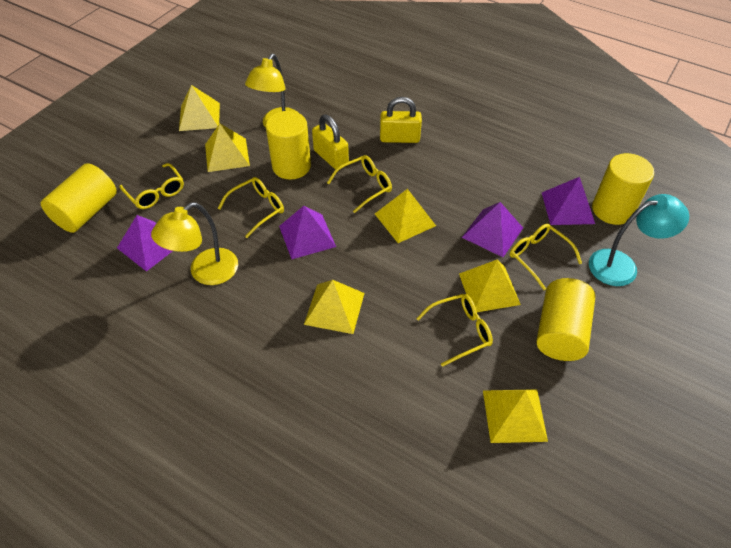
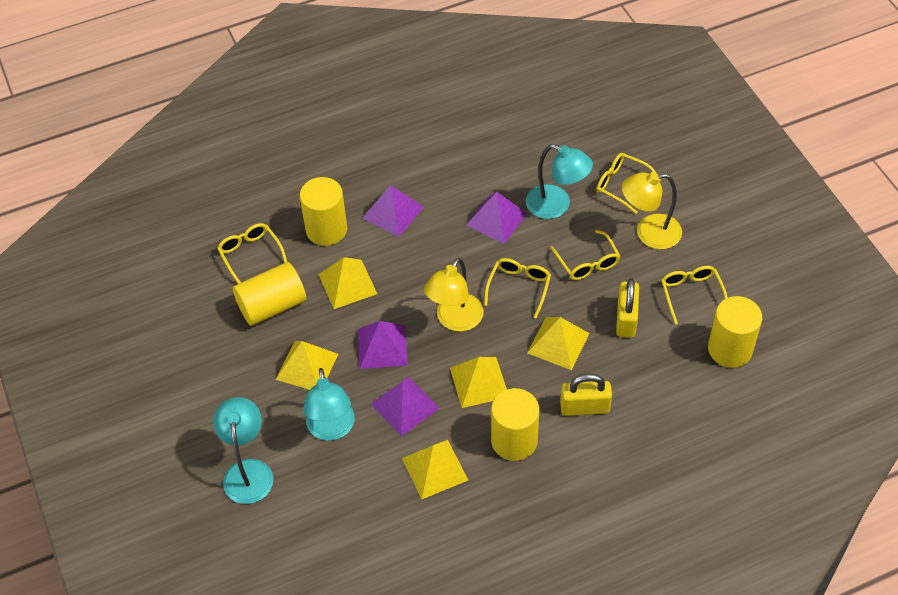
turquoise lamp: 1 -> 3
yellow pyramid: 6 -> 5

